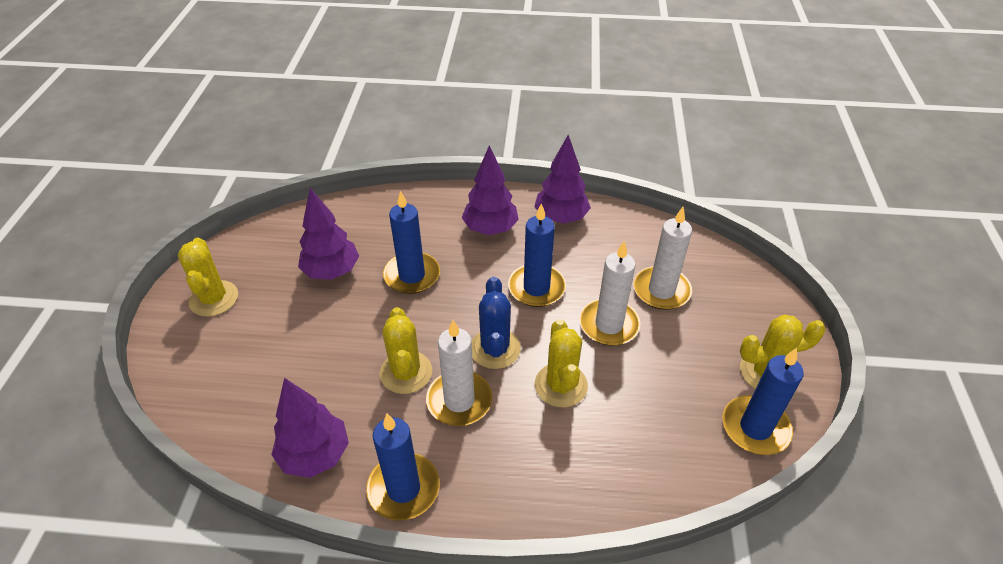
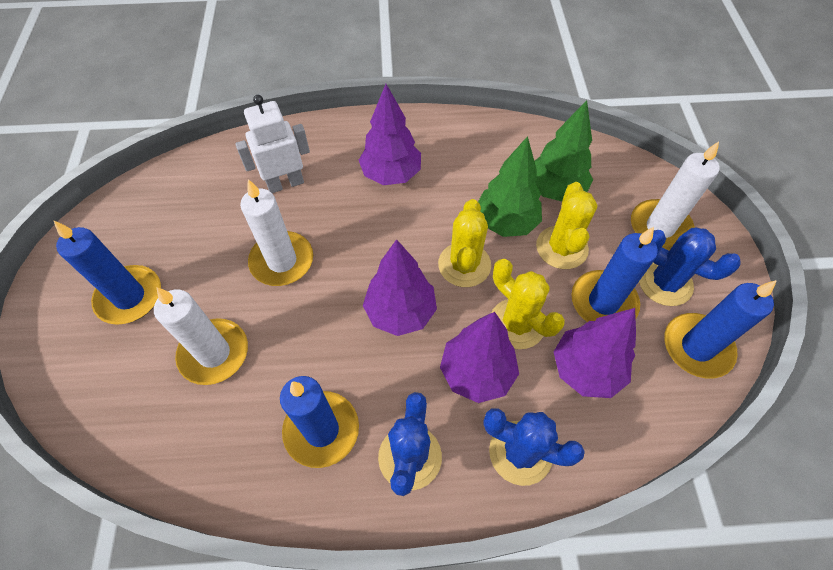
blue cactus: 1 -> 3
green tree: 0 -> 2
white robot: 0 -> 1
yellow cactus: 4 -> 3

